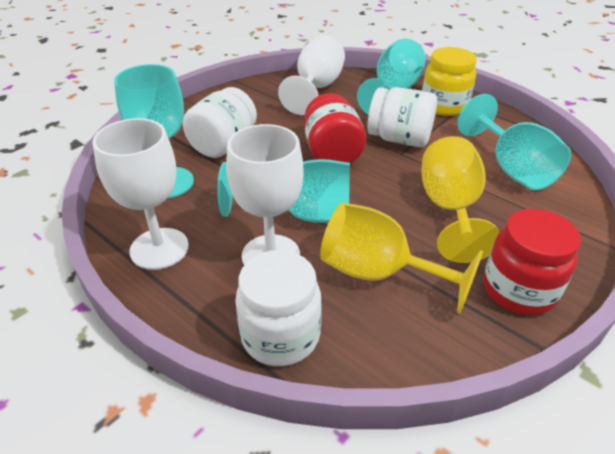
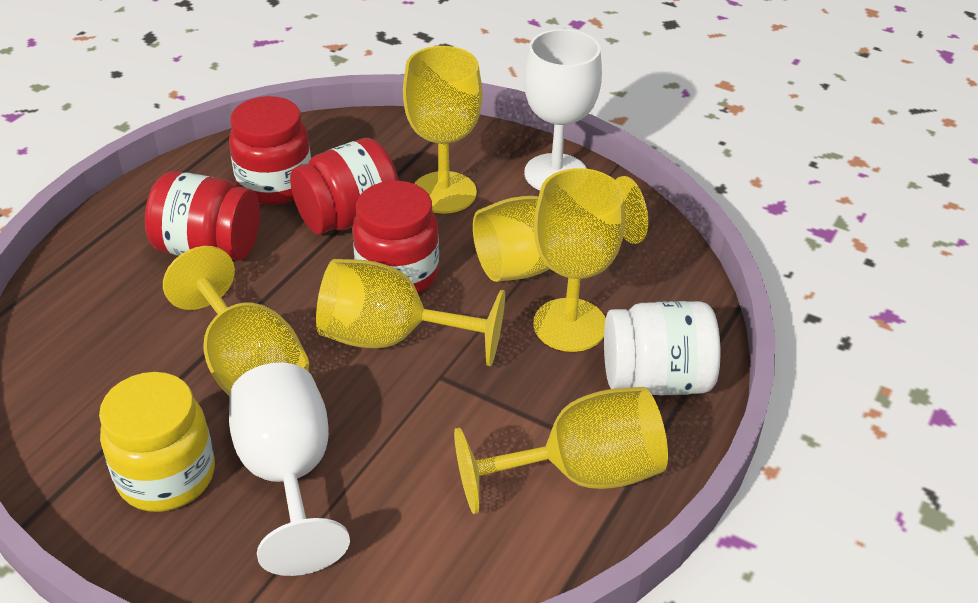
red jar: 2 -> 4
turquoise goblet: 4 -> 0
white goblet: 3 -> 2
white jar: 3 -> 1
yellow goblet: 2 -> 6

